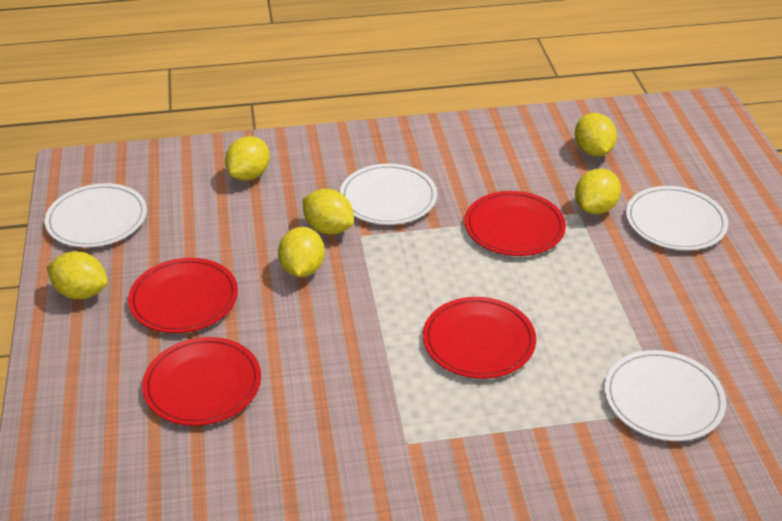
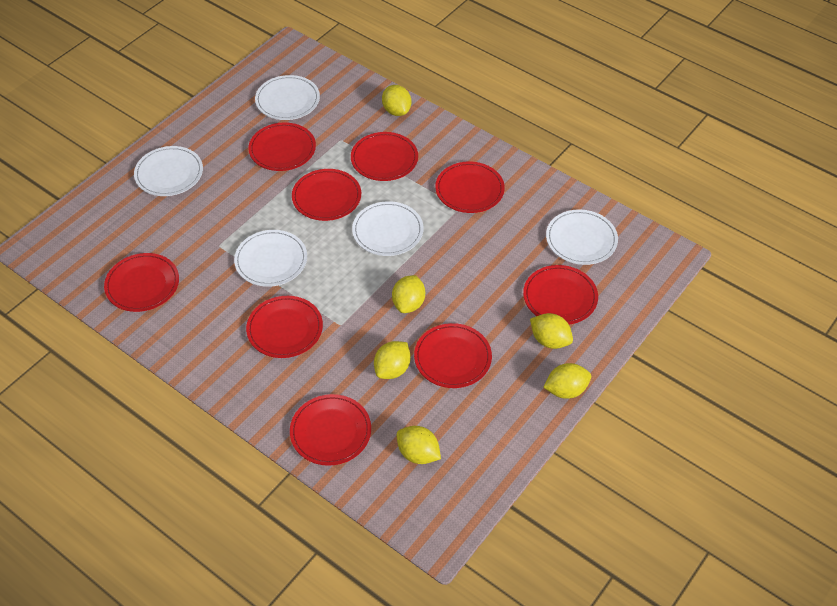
red plate: 4 -> 9
white plate: 4 -> 5

